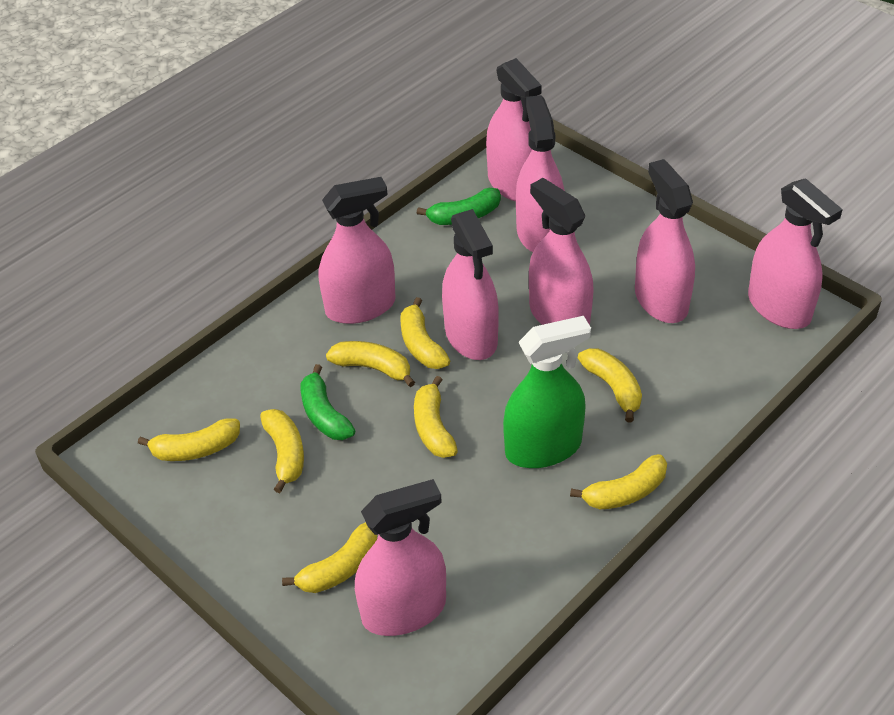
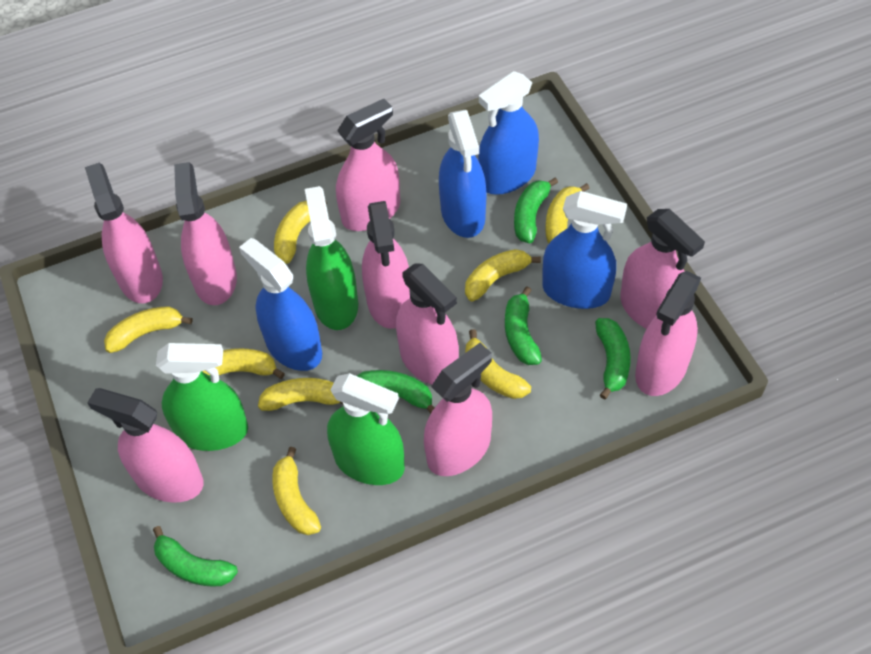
blue spray bottle: 0 -> 4
green banana: 2 -> 5
green spray bottle: 1 -> 3
pink spray bottle: 8 -> 9

